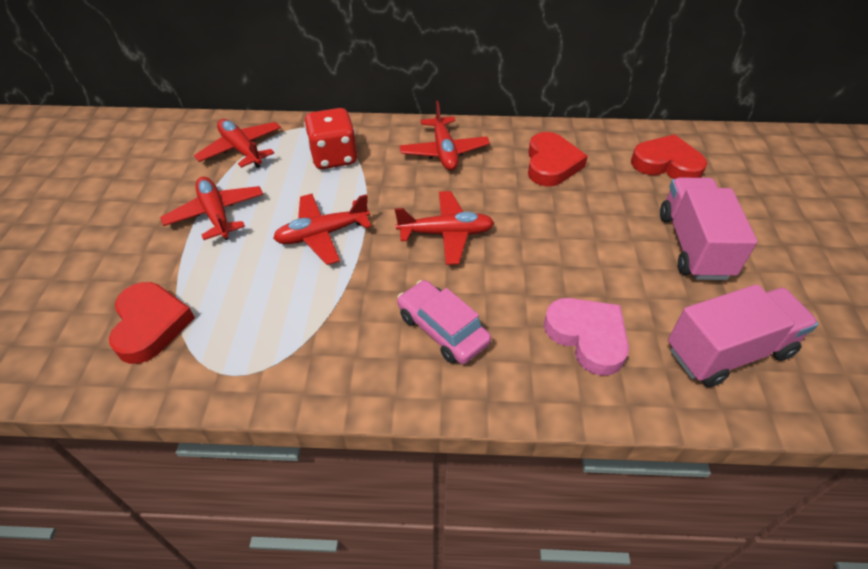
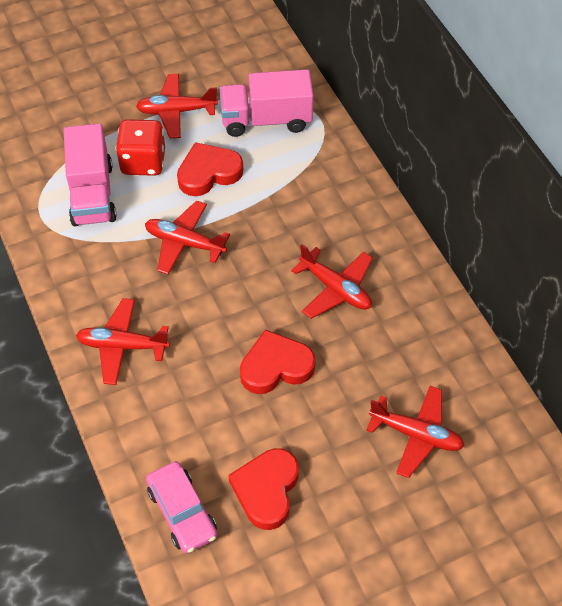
pink heart: 1 -> 0

